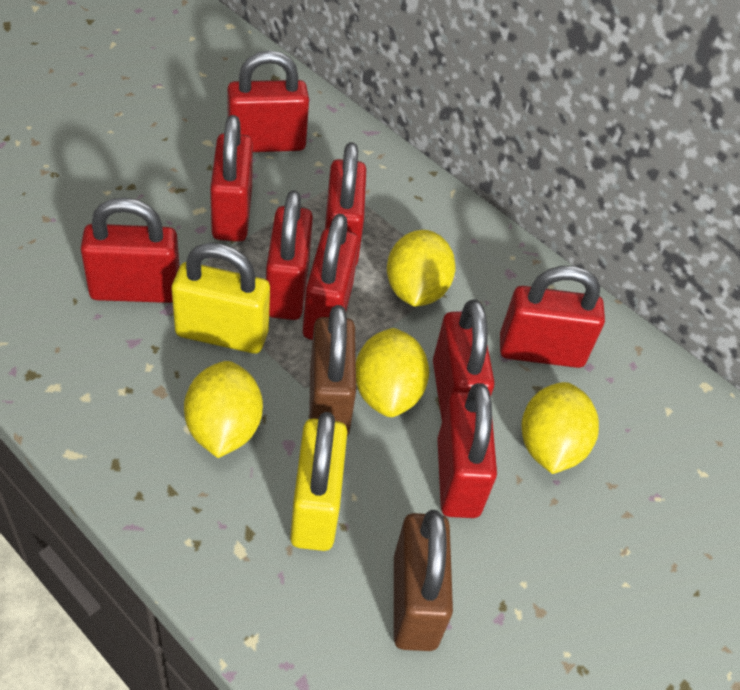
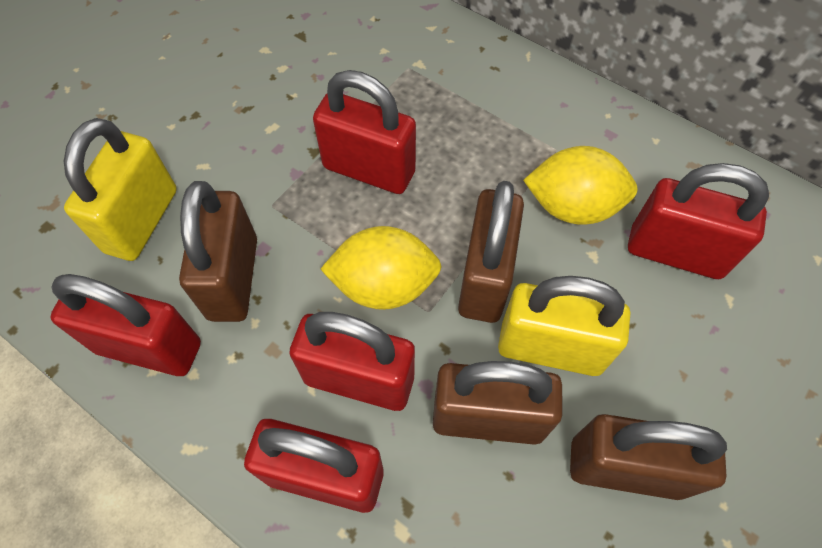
brown padlock: 2 -> 4
red padlock: 9 -> 5
yellow lemon: 4 -> 2

